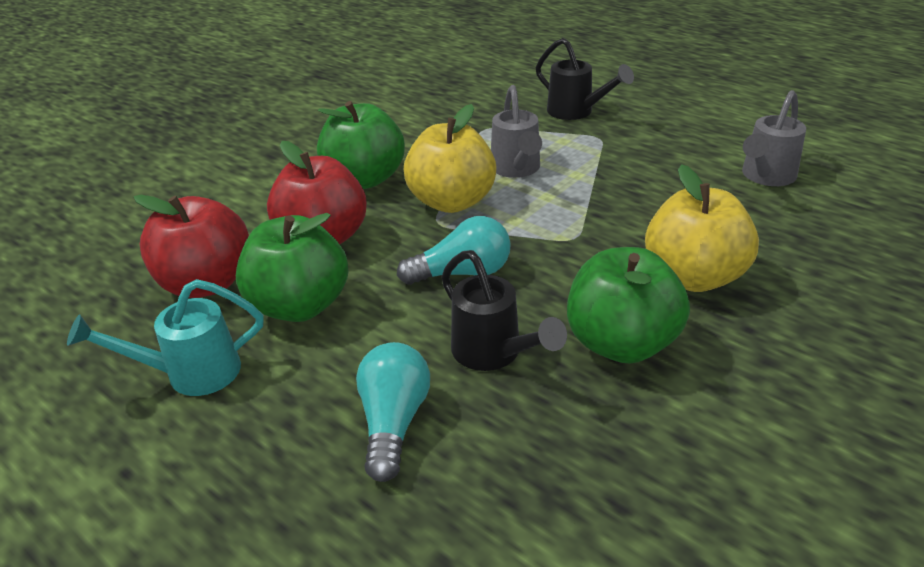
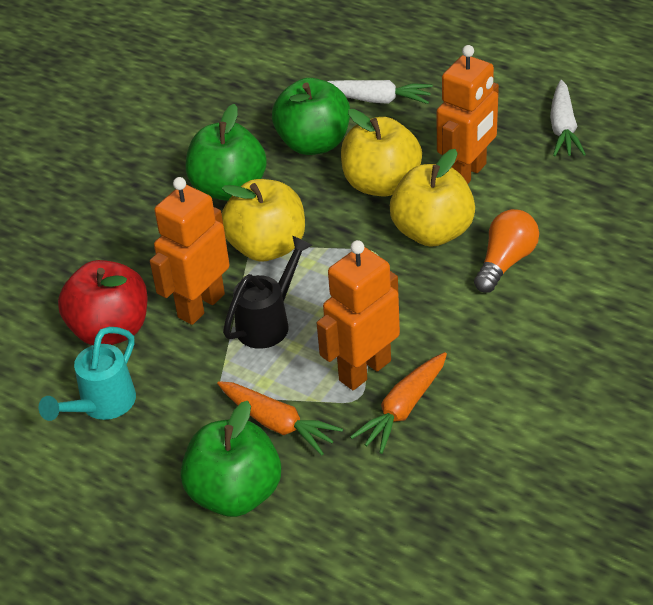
black watering can: 2 -> 1
grey watering can: 2 -> 0
orange carrot: 0 -> 2
orange light bulb: 0 -> 1
orange robot: 0 -> 3
red apple: 2 -> 1
turquoise light bulb: 2 -> 0
white carrot: 0 -> 2
yellow apple: 2 -> 3

